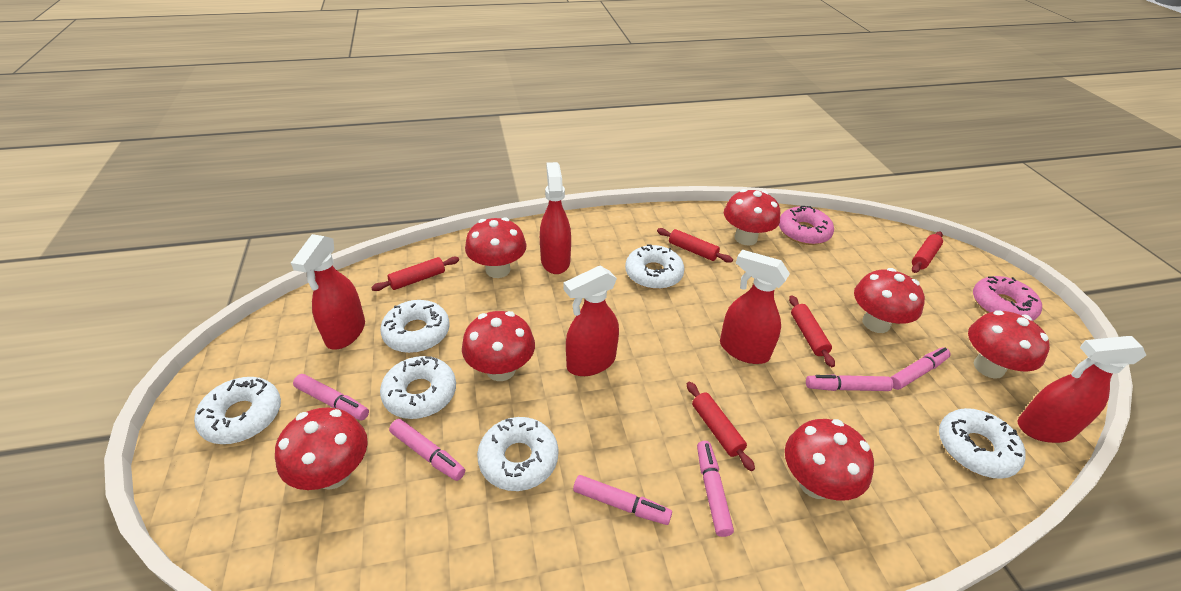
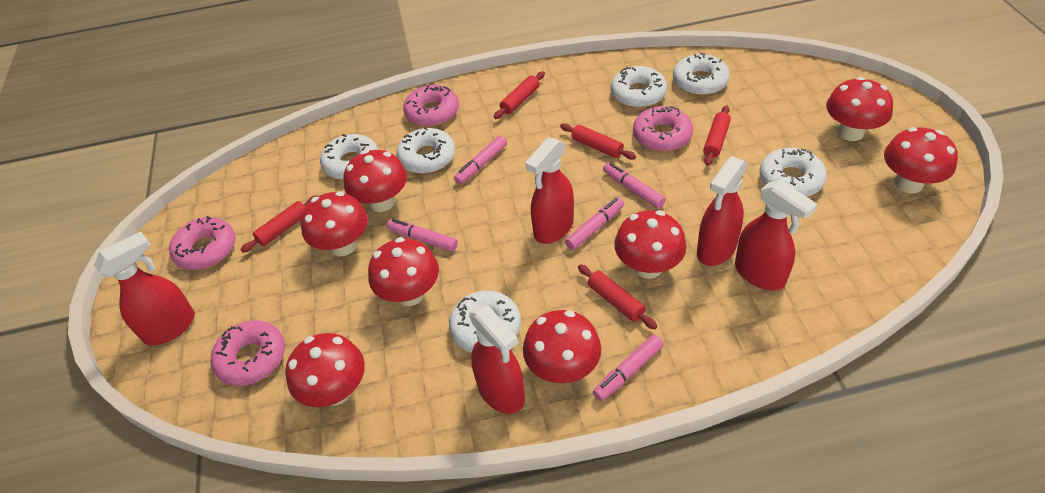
pink donut: 2 -> 4
pink marker: 6 -> 5
red mushroom: 7 -> 8

